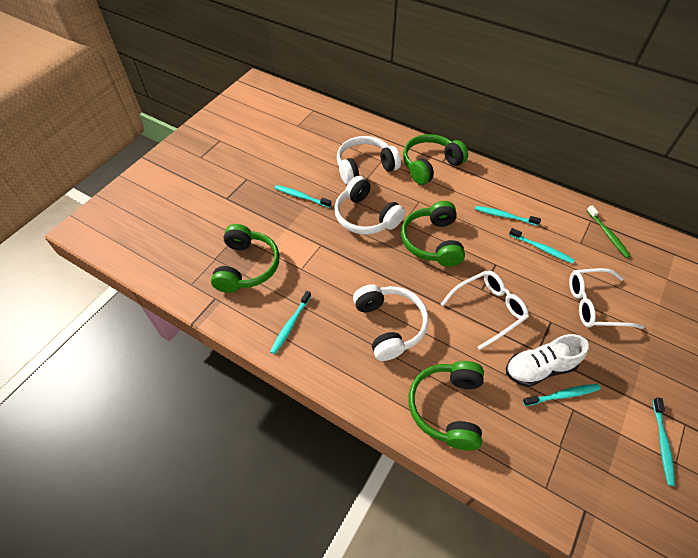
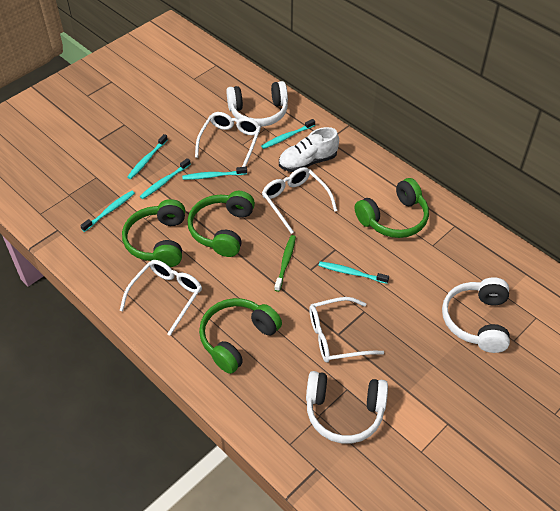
white glasses: 2 -> 4

